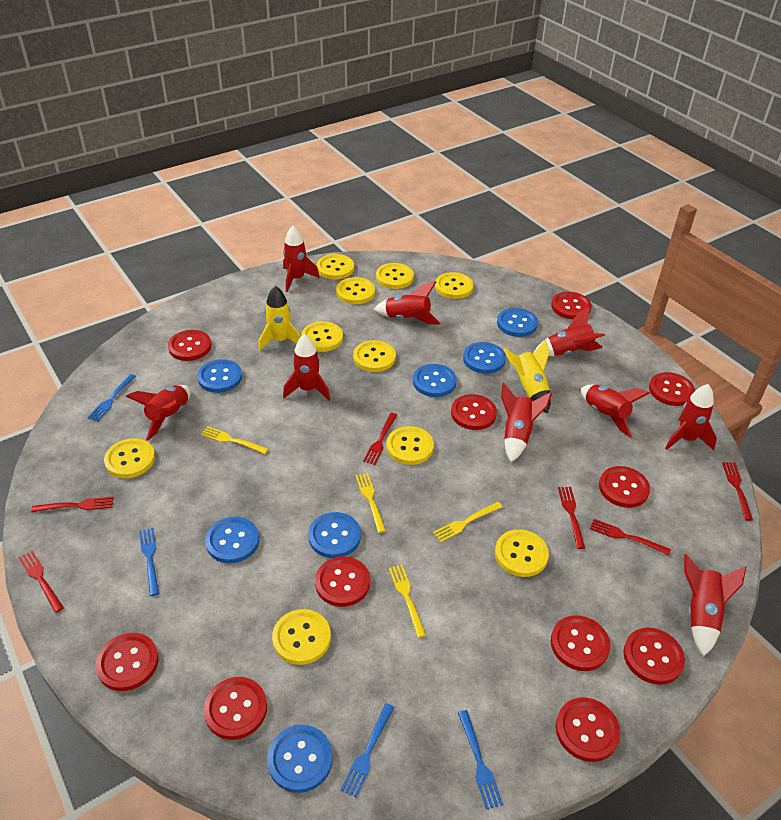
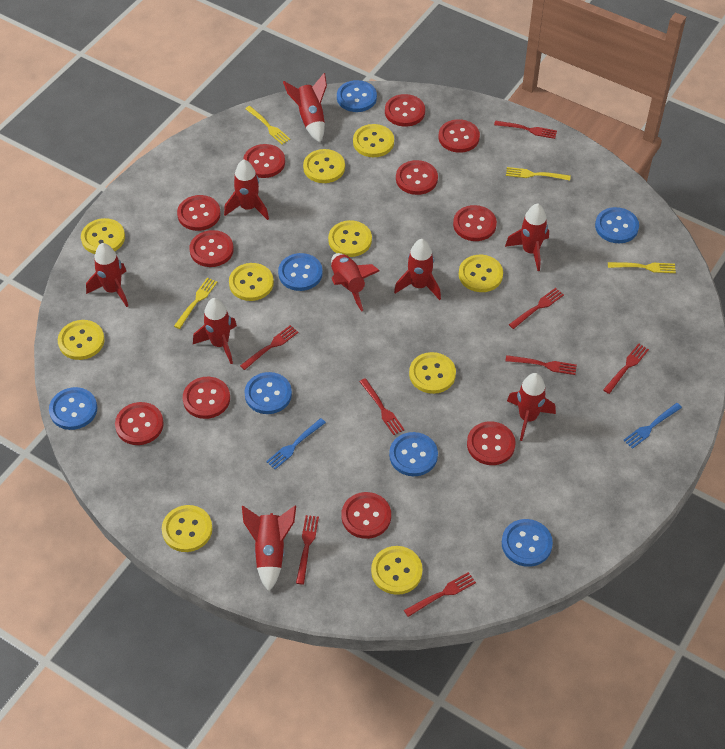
blue fork: 4 -> 2
red fork: 6 -> 8
yellow rocket: 2 -> 0

